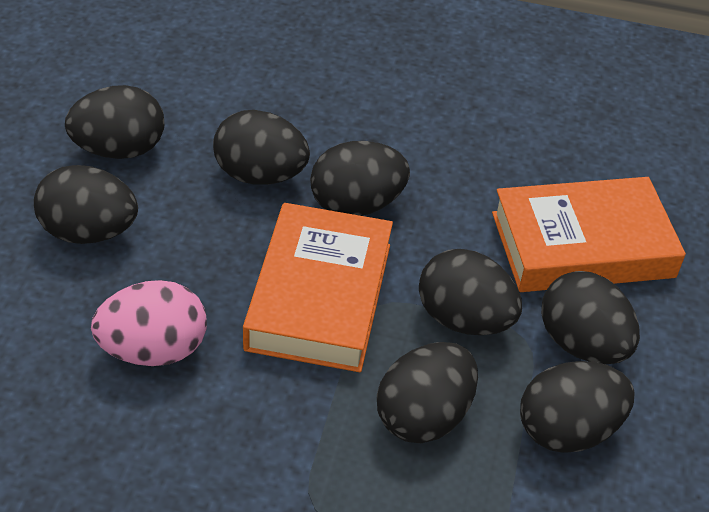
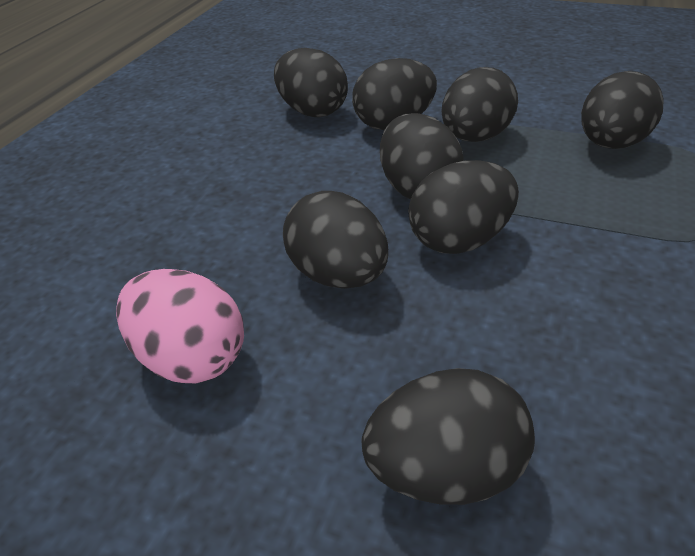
orange book: 2 -> 0

